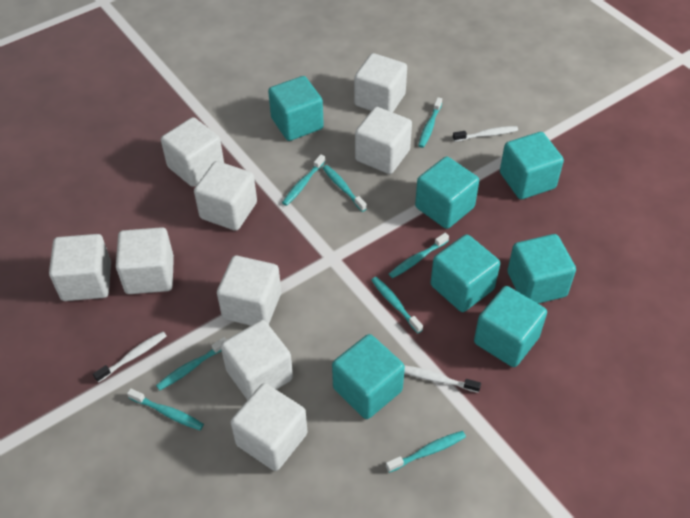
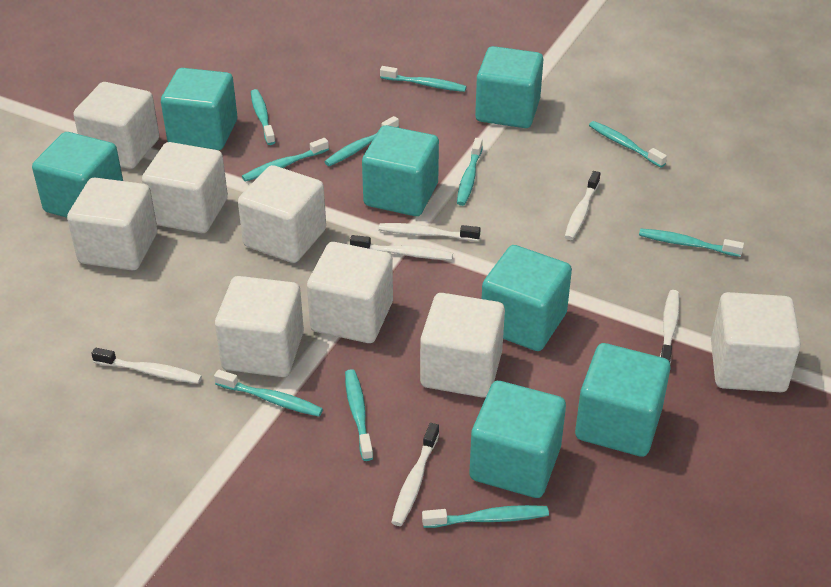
turquoise toothbrush: 8 -> 10
white cube: 9 -> 8
white toothbrush: 3 -> 6

